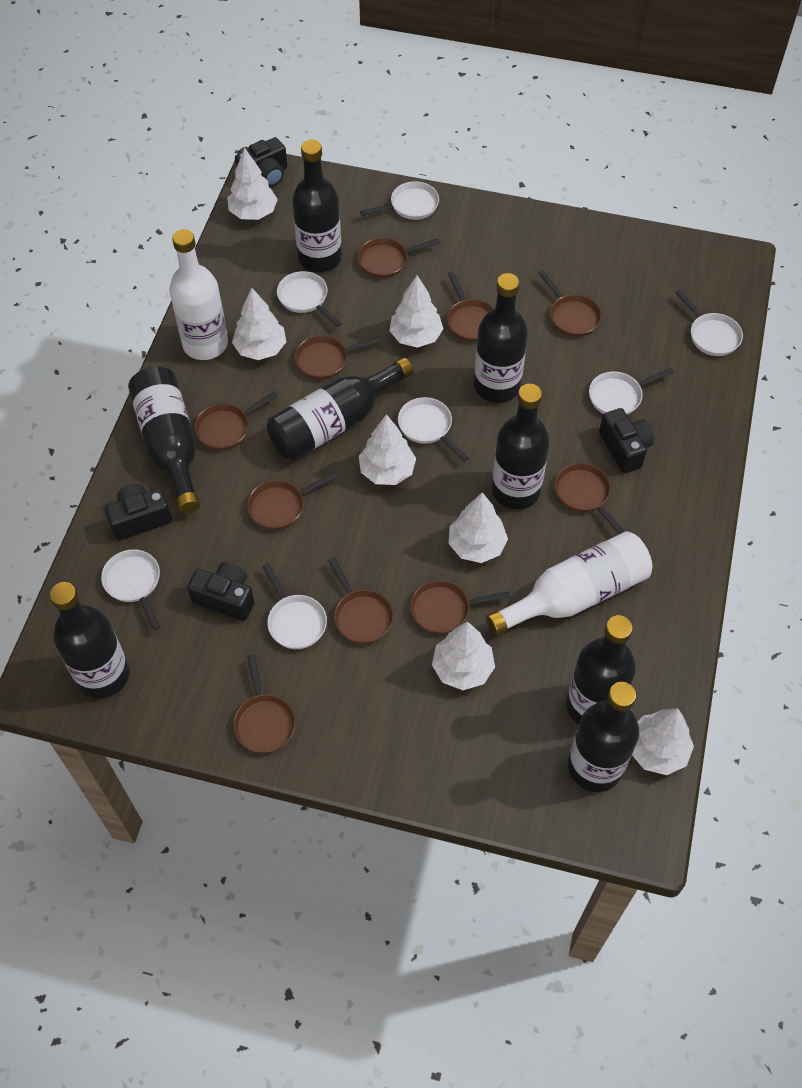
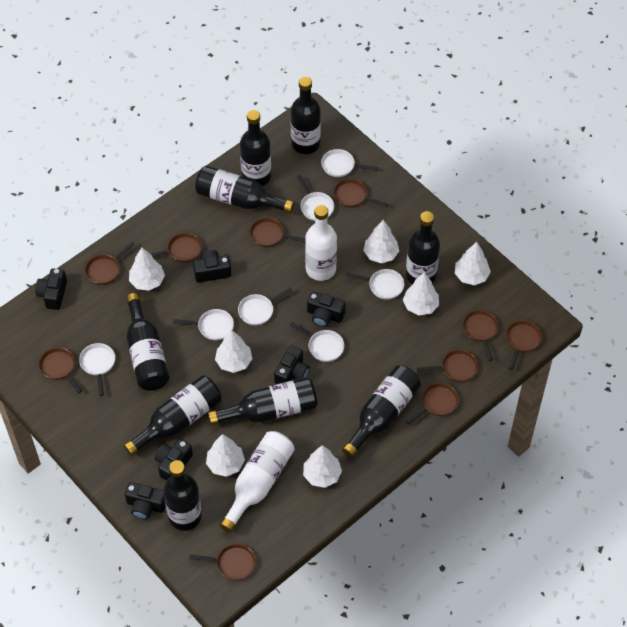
black bottle: 8 -> 9
black camera: 4 -> 6

